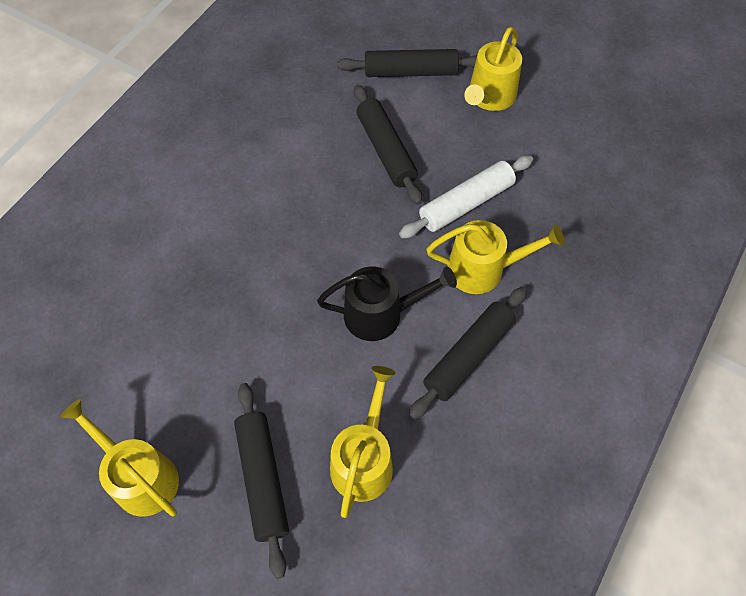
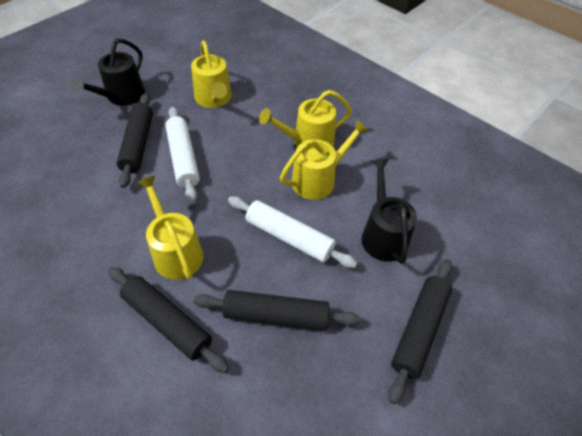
black watering can: 1 -> 2
white rolling pin: 1 -> 2

